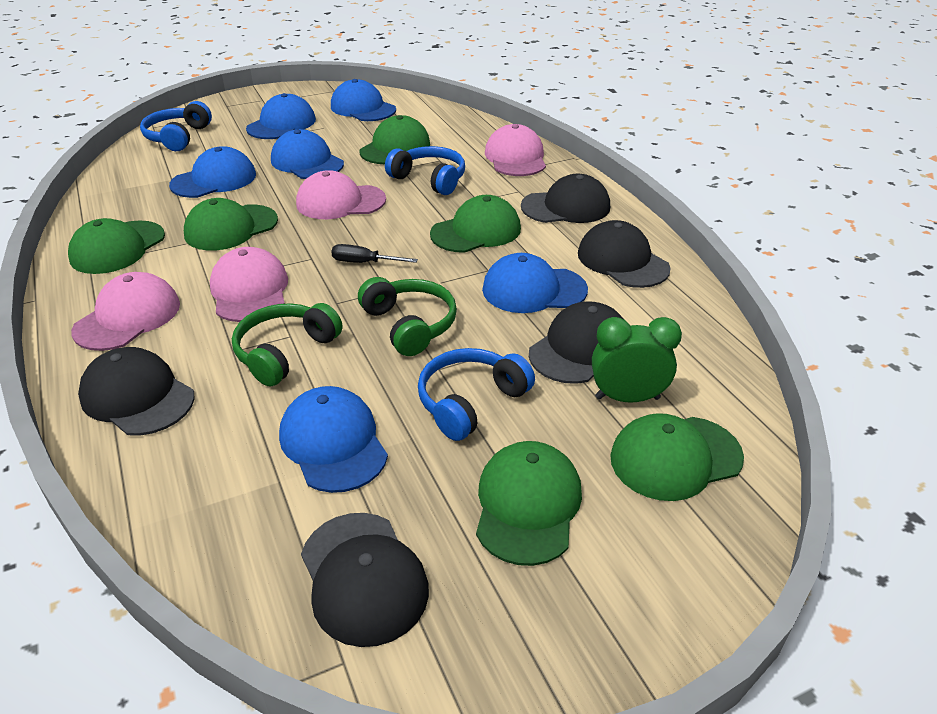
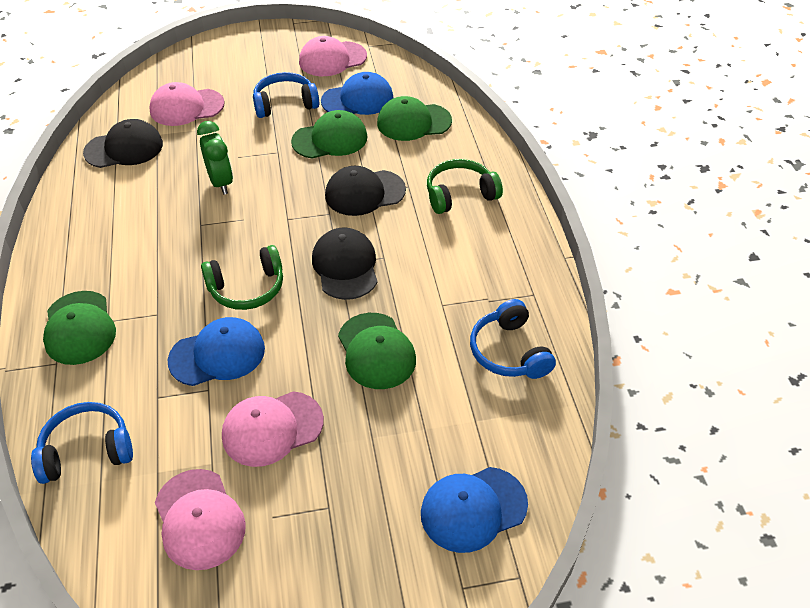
black cap: 5 -> 3
black screwdriver: 1 -> 0
blue cap: 6 -> 3
green cap: 6 -> 4

